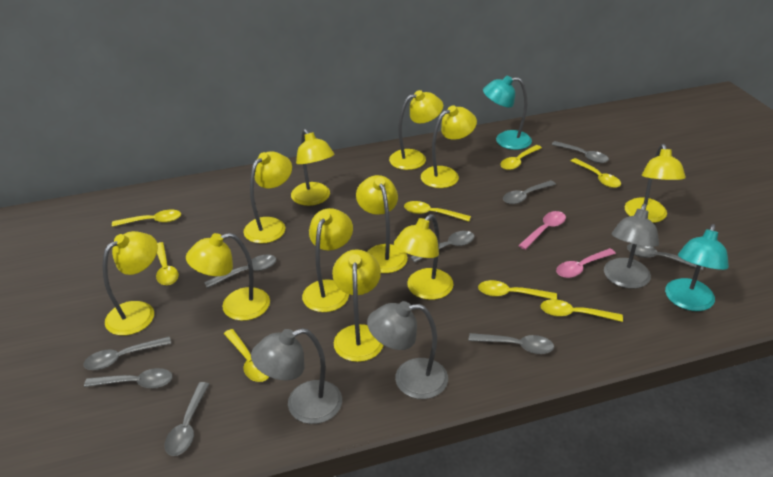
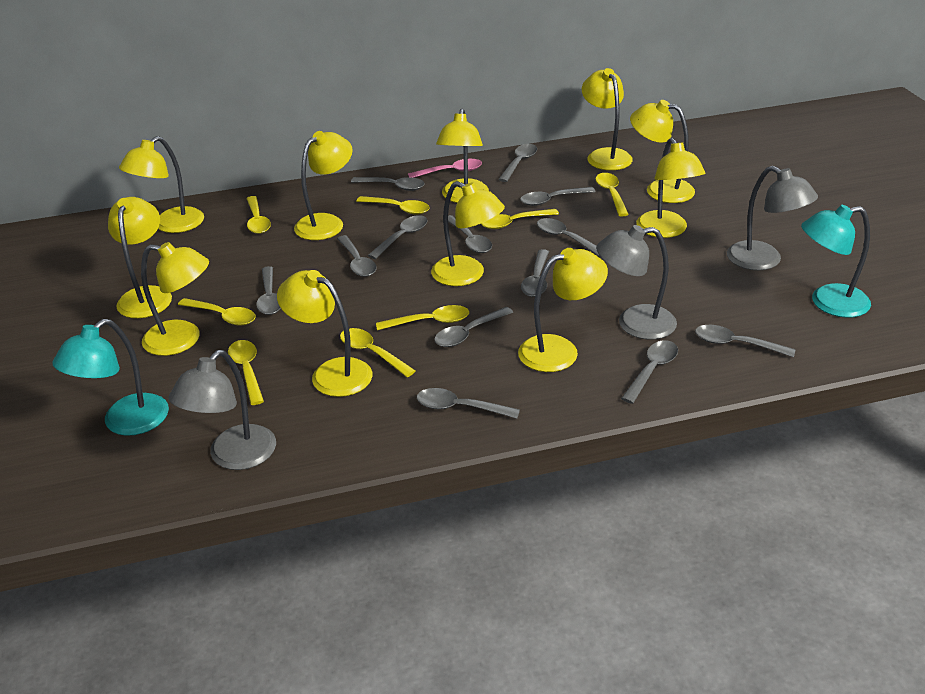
grey spoon: 9 -> 13
pink spoon: 2 -> 1

